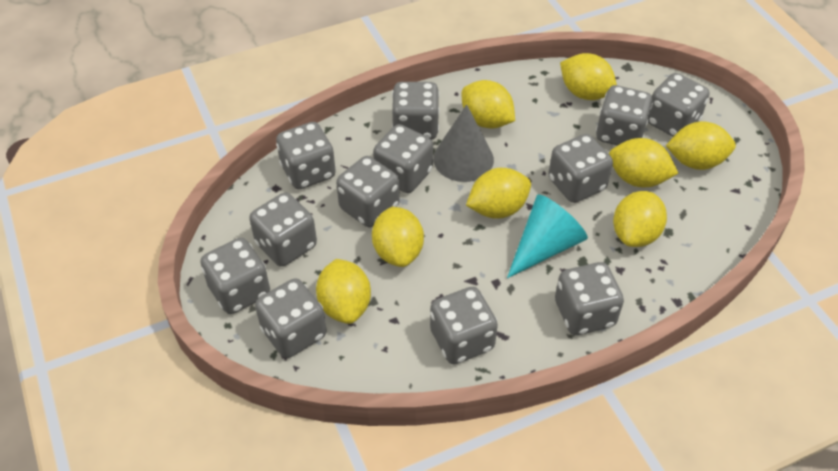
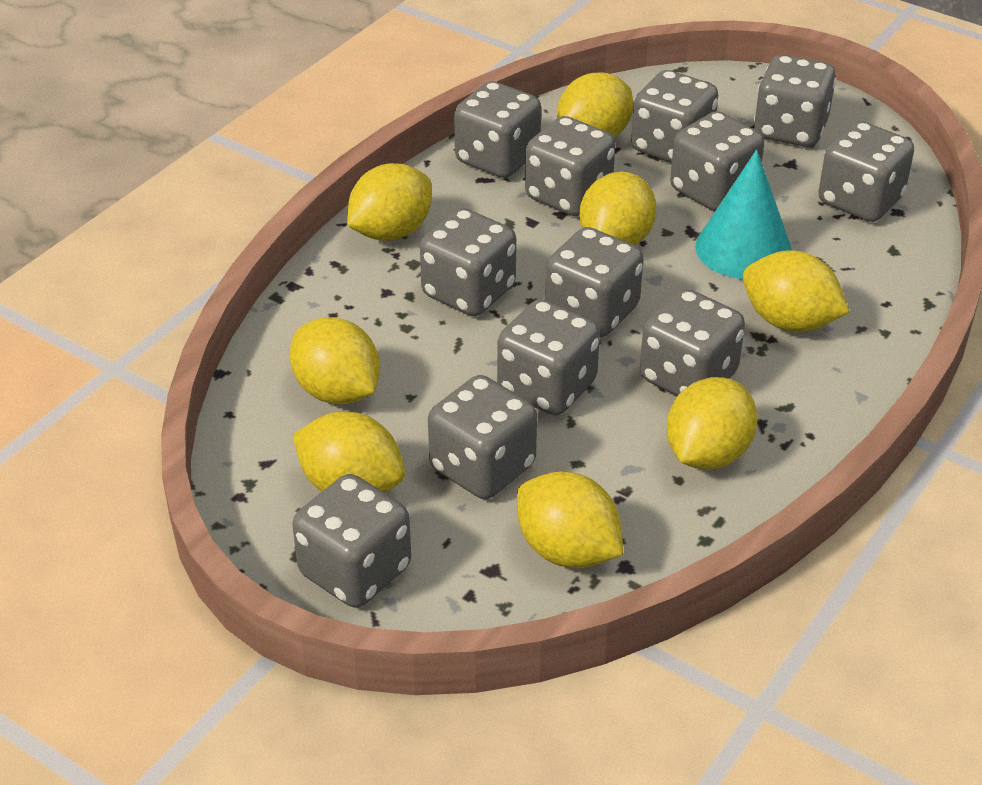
grey cone: 1 -> 0

